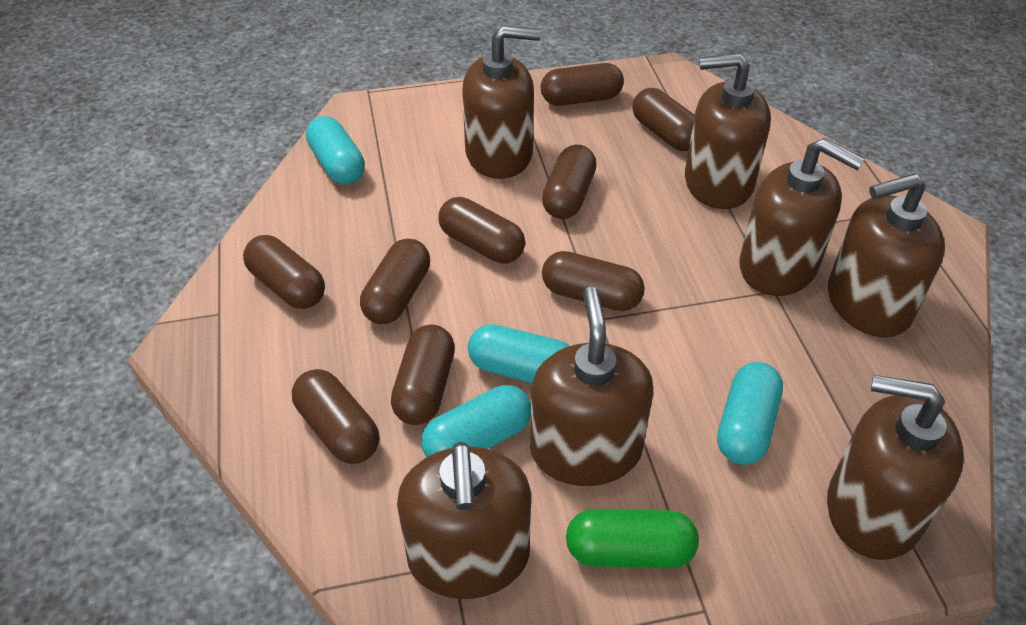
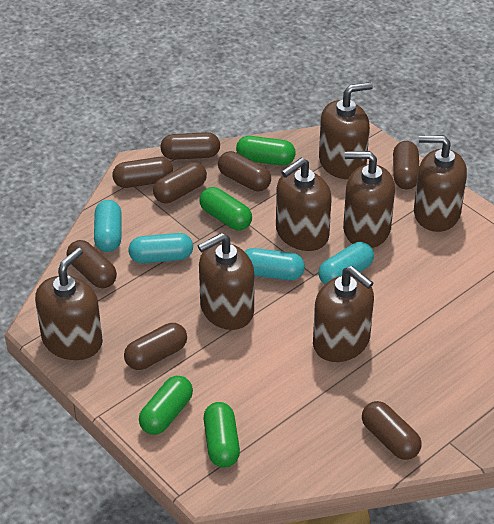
brown capsule: 9 -> 8
green capsule: 1 -> 4

